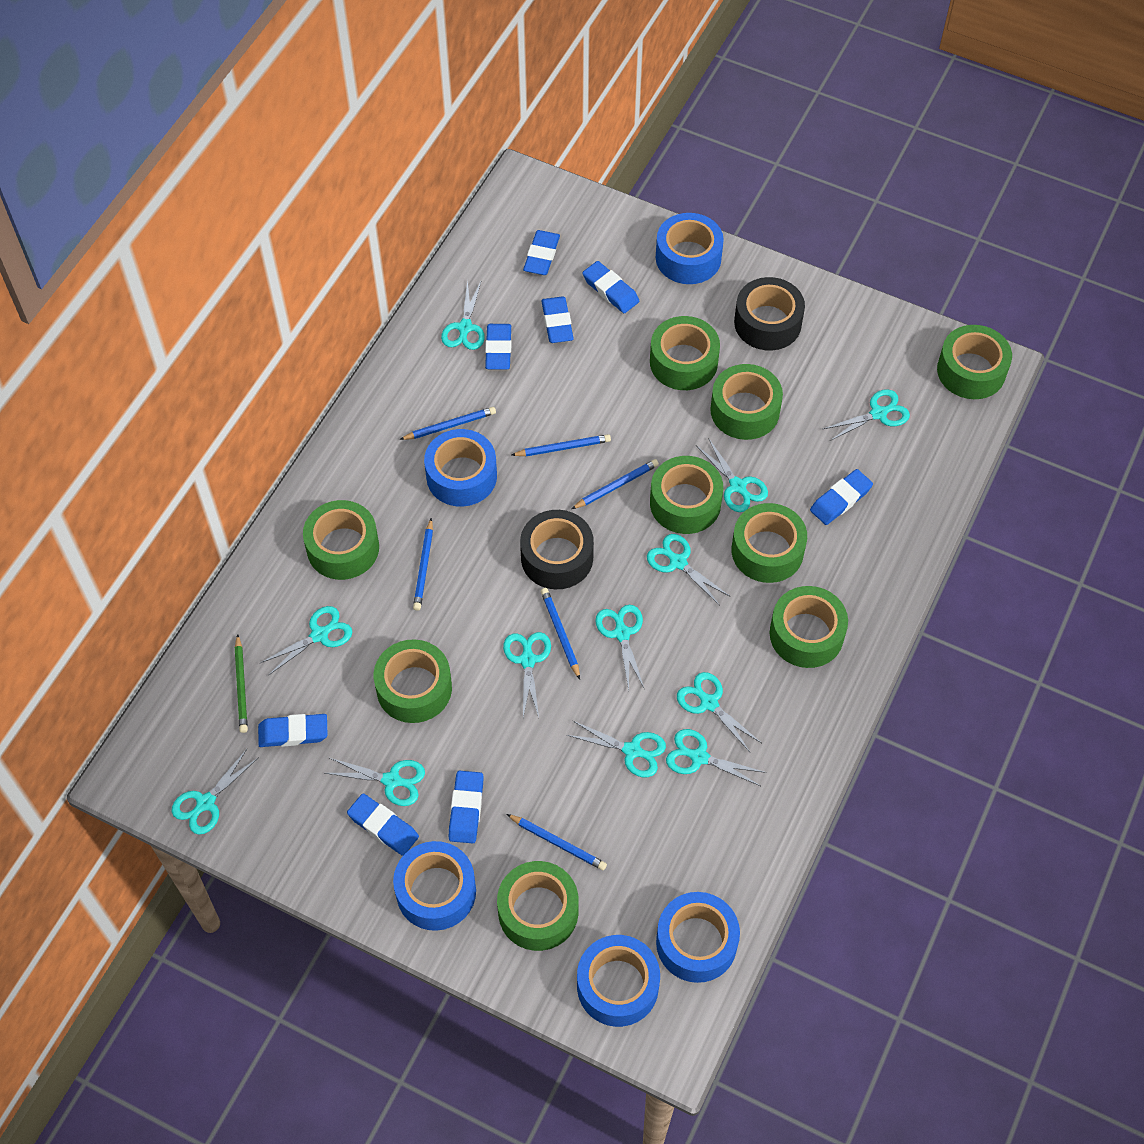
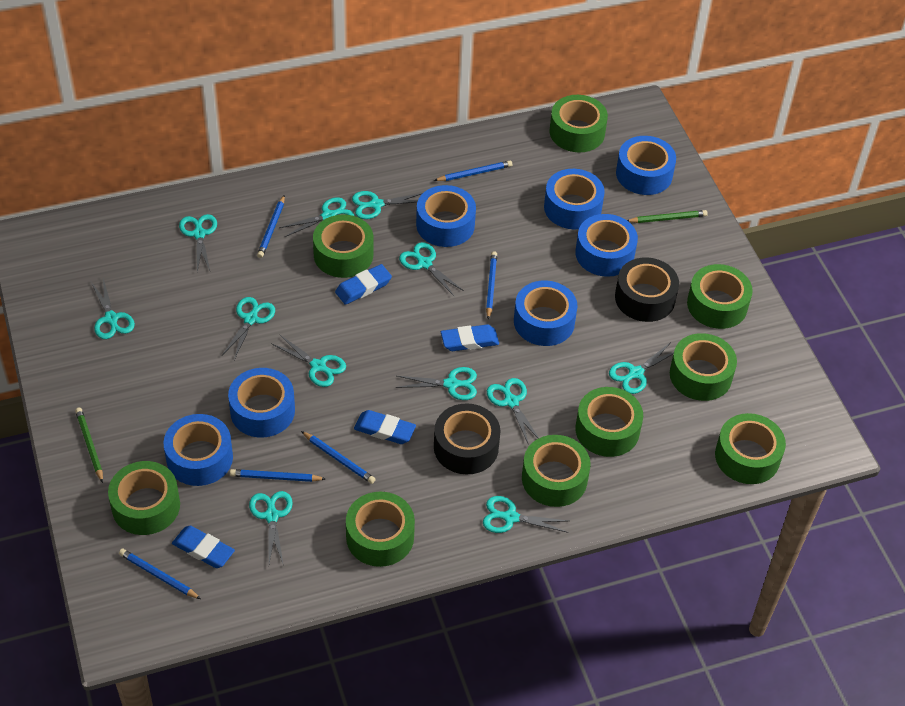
blue eraser: 8 -> 4
blue tape: 5 -> 7
green pencil: 1 -> 2

